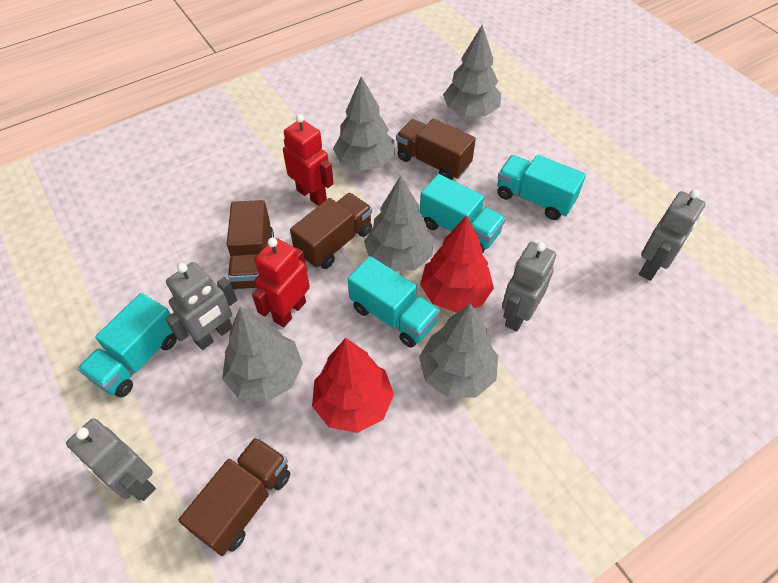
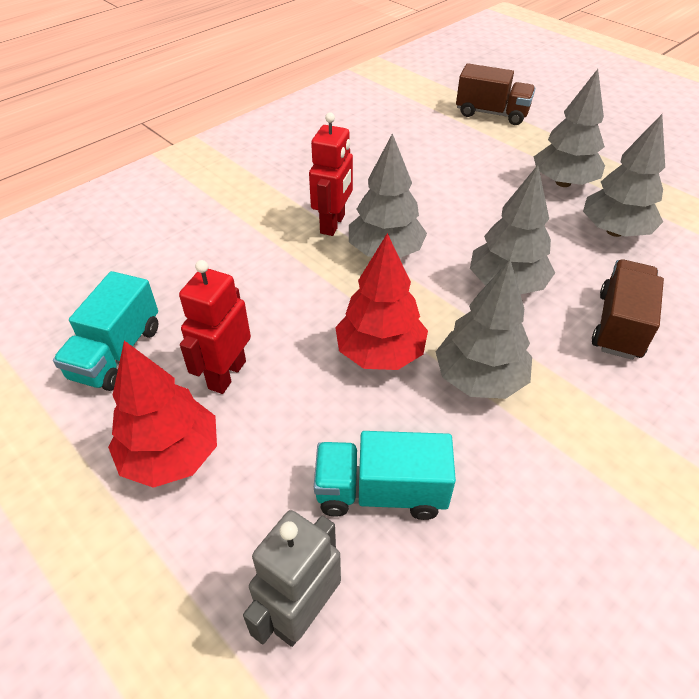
brown truck: 4 -> 2
grey robot: 4 -> 1
turquoise truck: 4 -> 2

